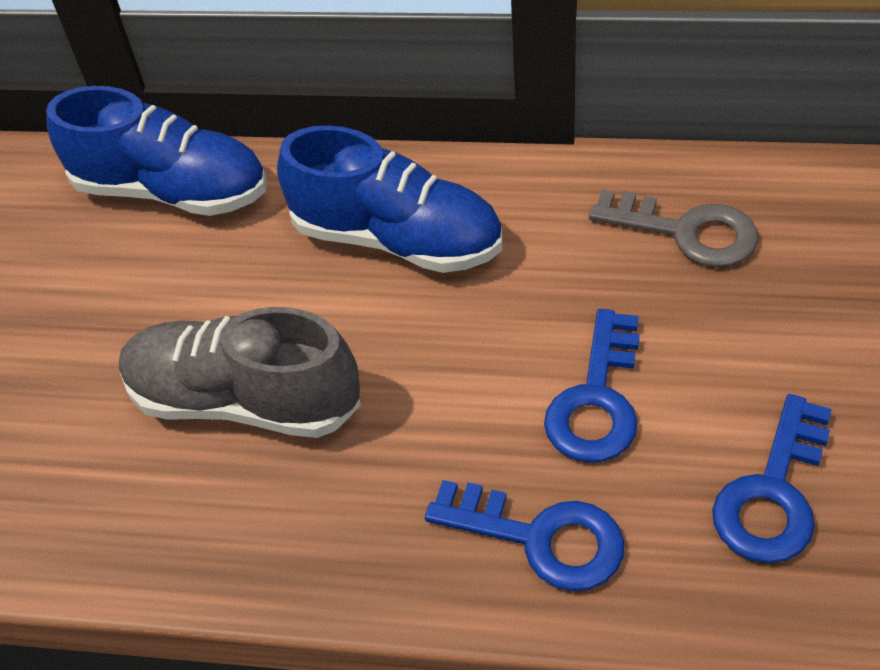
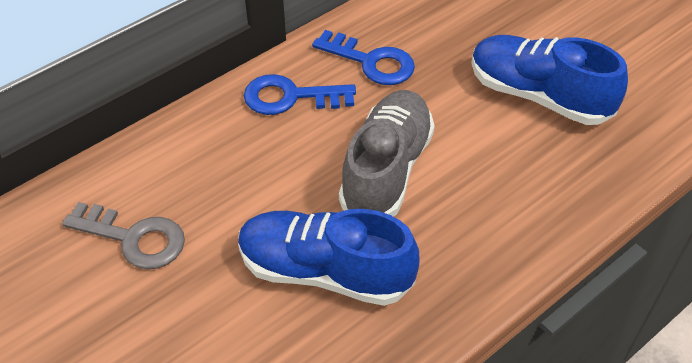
blue key: 3 -> 2

